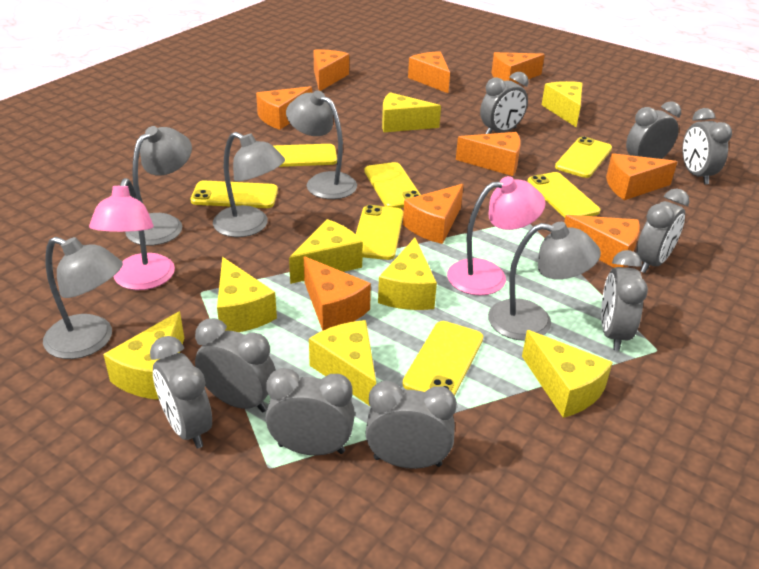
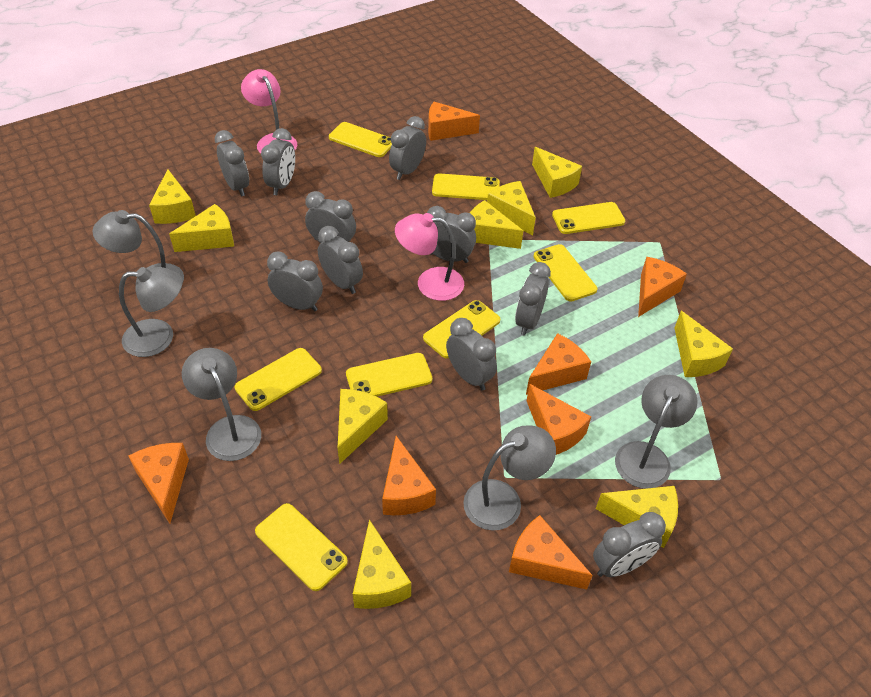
grey clock: 9 -> 10
orange cheese: 9 -> 7
yellow cheese: 8 -> 9
yellow phone: 7 -> 8

